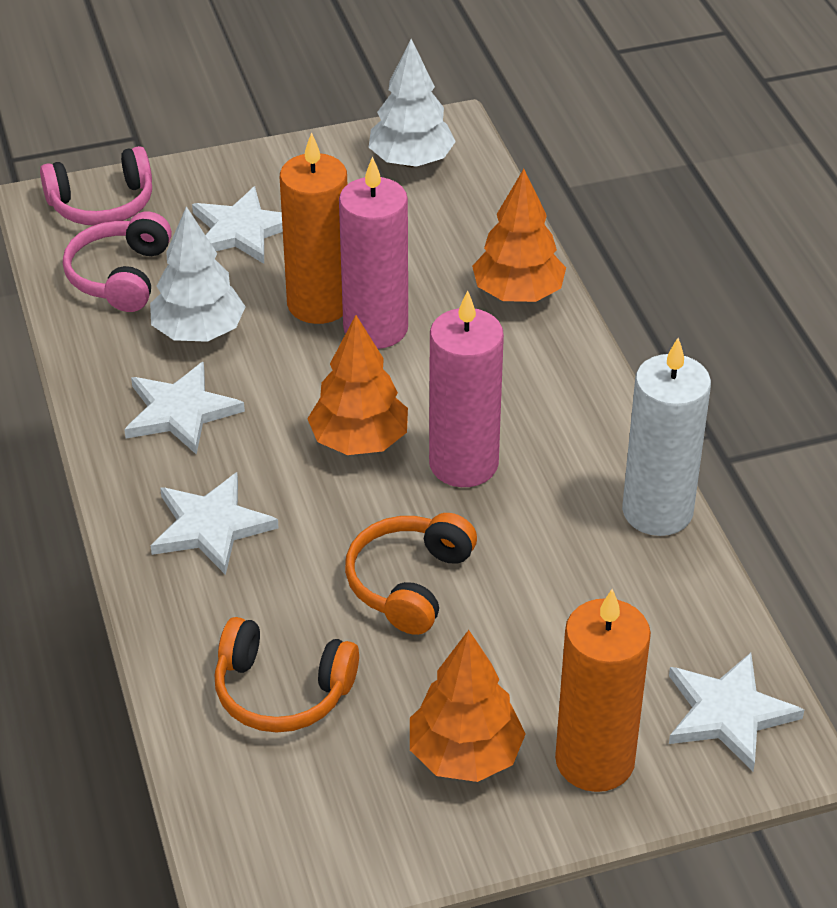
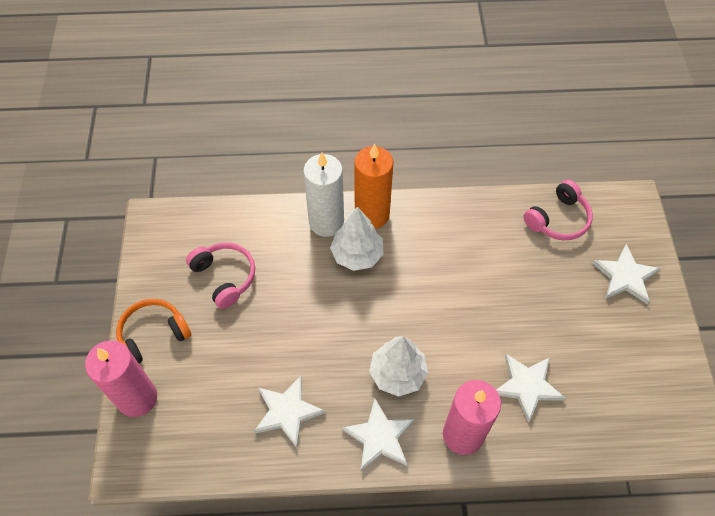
orange candle: 2 -> 1
orange headphones: 2 -> 1
orange tree: 3 -> 0

